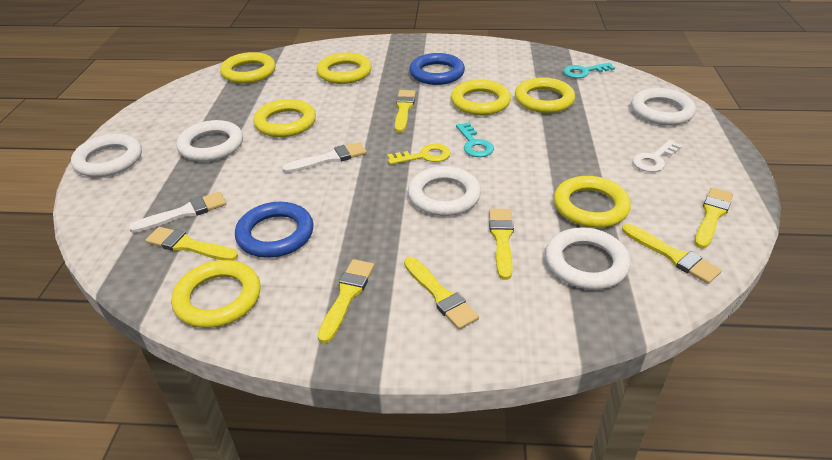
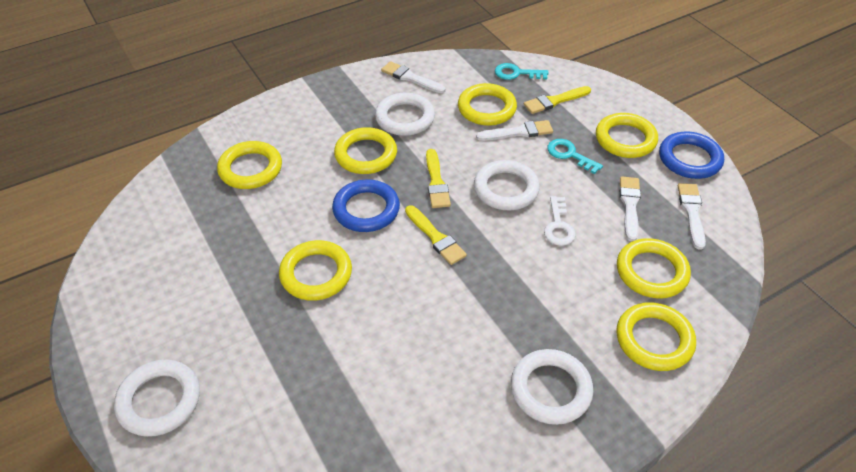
white brush: 2 -> 4
white ring: 5 -> 4
yellow brush: 7 -> 3
yellow key: 1 -> 0

